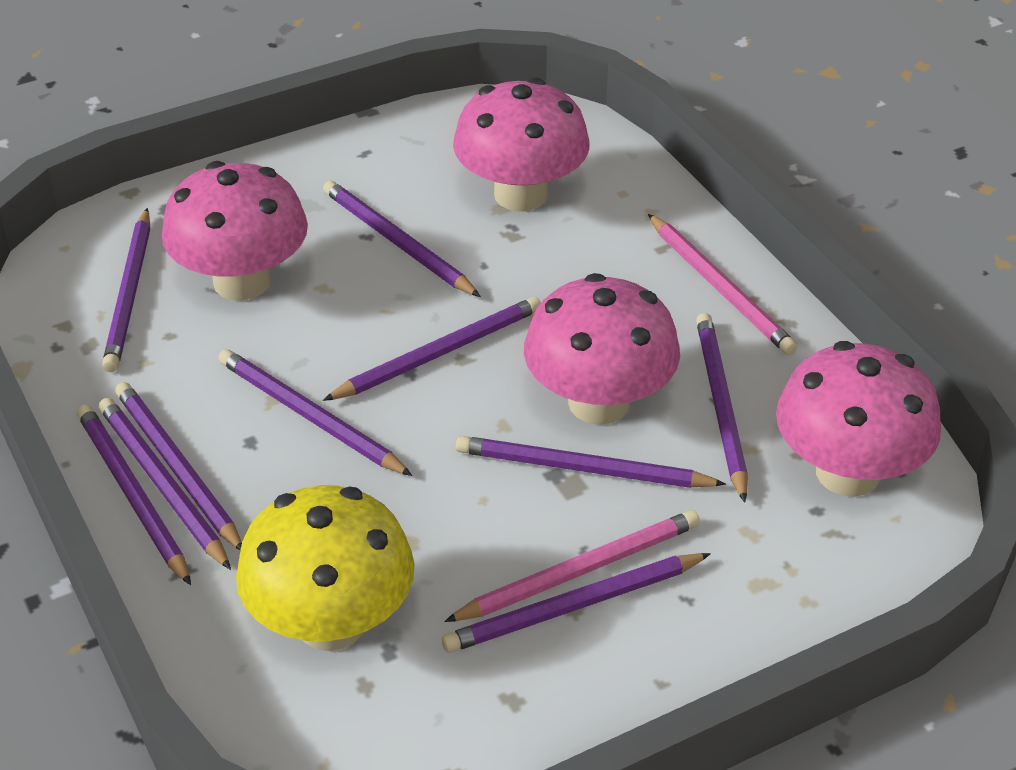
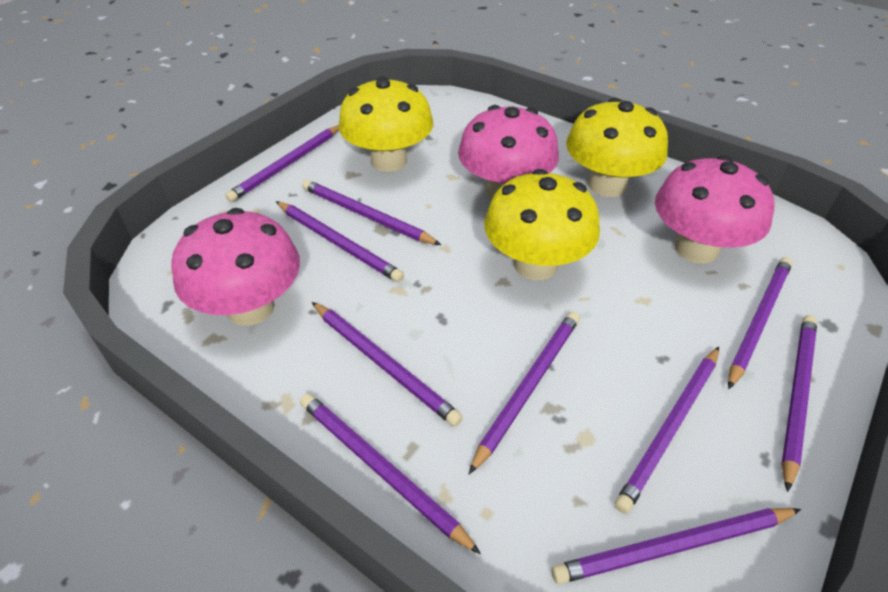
pink mushroom: 4 -> 3
pink pencil: 2 -> 0
yellow mushroom: 1 -> 3

